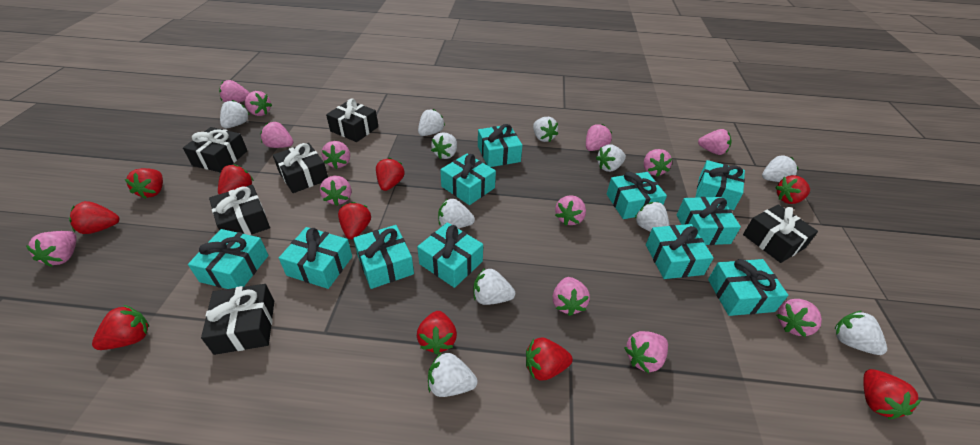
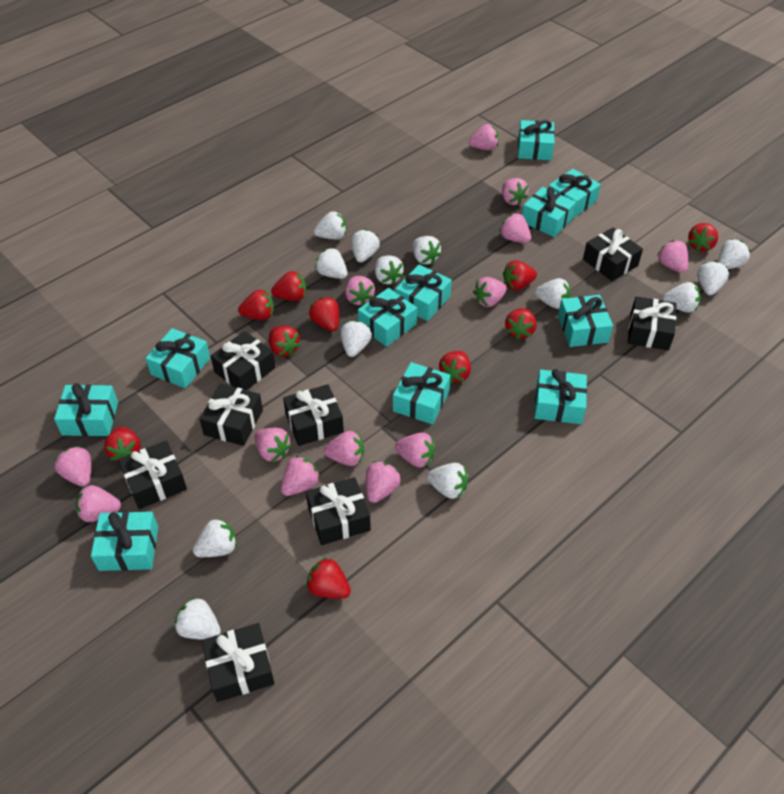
black gift: 6 -> 8
white strawberry: 11 -> 13

